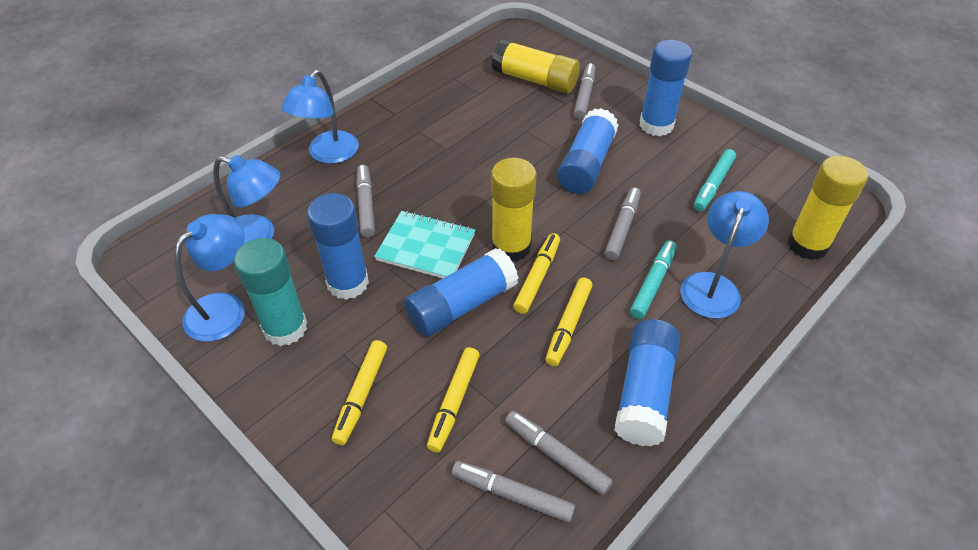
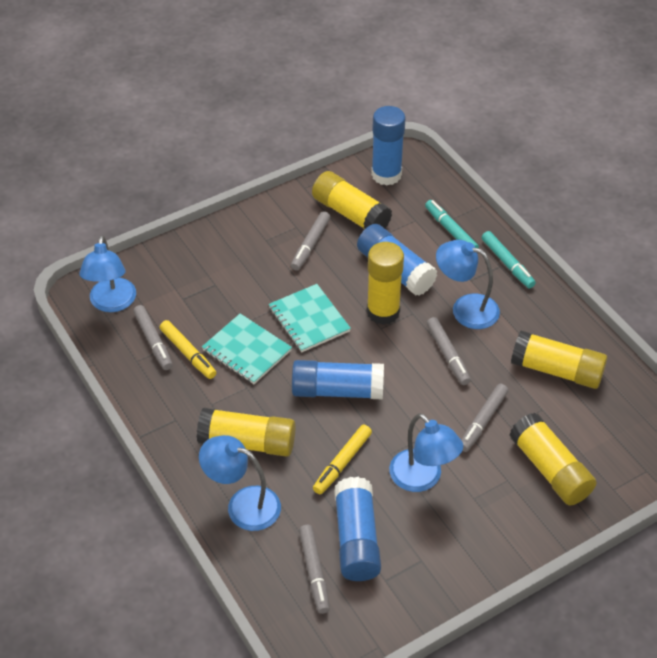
blue glue stick: 5 -> 4
turquoise glue stick: 1 -> 0
turquoise notebook: 1 -> 2
yellow glue stick: 3 -> 5
yellow marker: 4 -> 2

